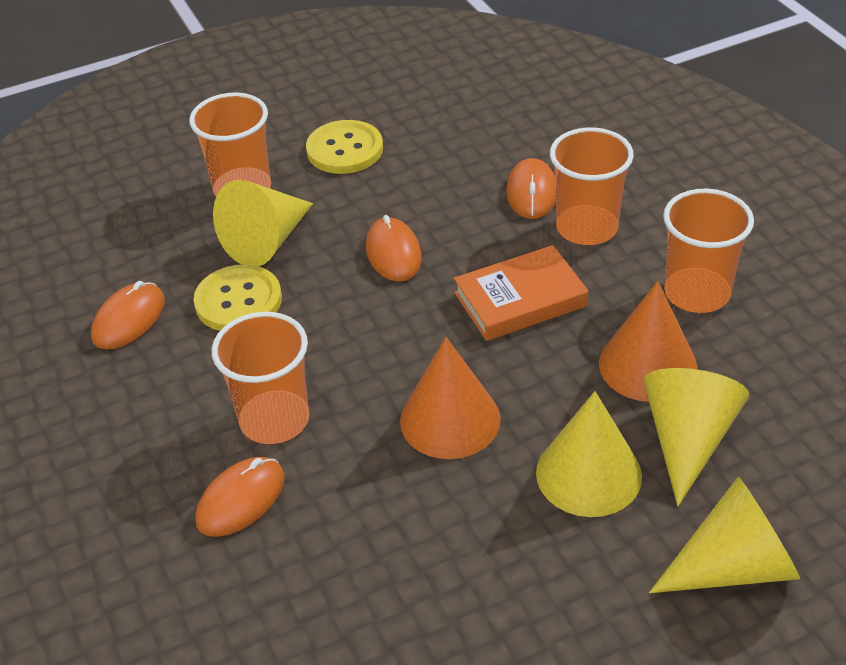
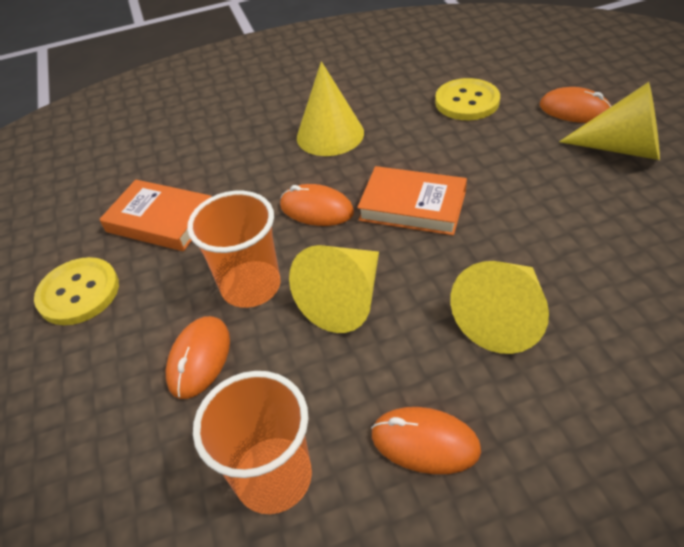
orange book: 1 -> 2
orange cone: 2 -> 0
orange cup: 4 -> 2

